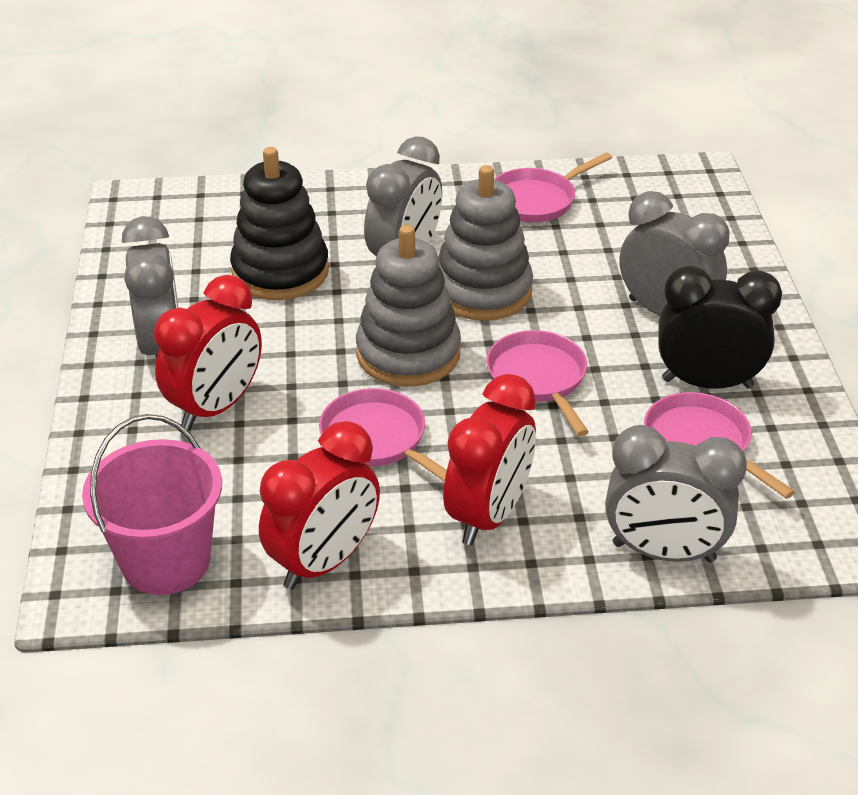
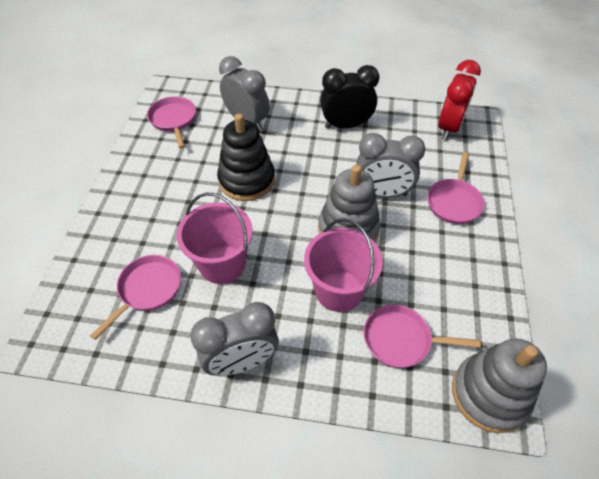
grey clock: 4 -> 3
pink bucket: 1 -> 2
red clock: 3 -> 1

